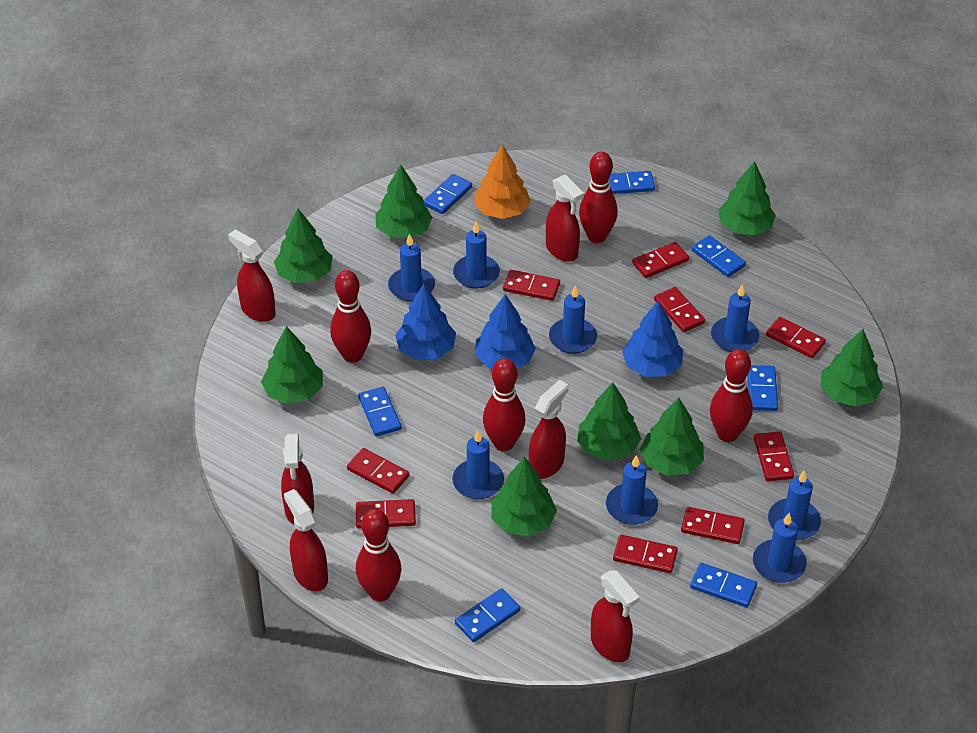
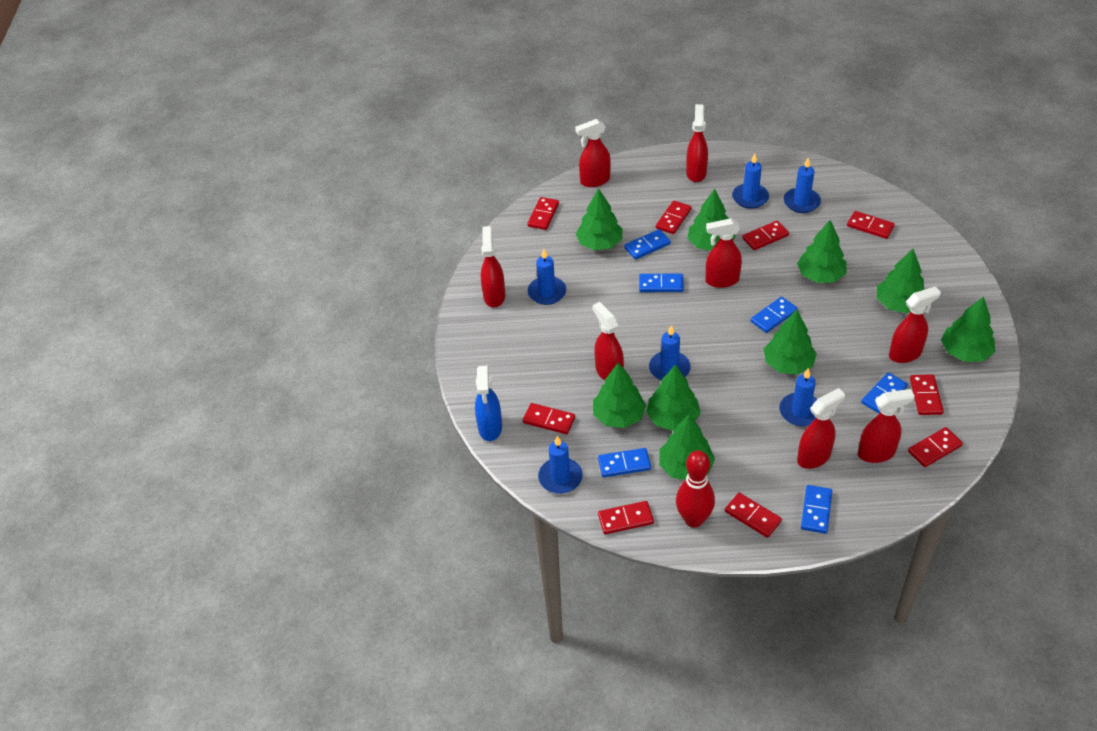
blue candle: 8 -> 6
blue domino: 7 -> 6
blue spray bottle: 0 -> 1
blue tree: 3 -> 0
green tree: 8 -> 9
orange tree: 1 -> 0
red bowling pin: 5 -> 1
red spray bottle: 6 -> 8

